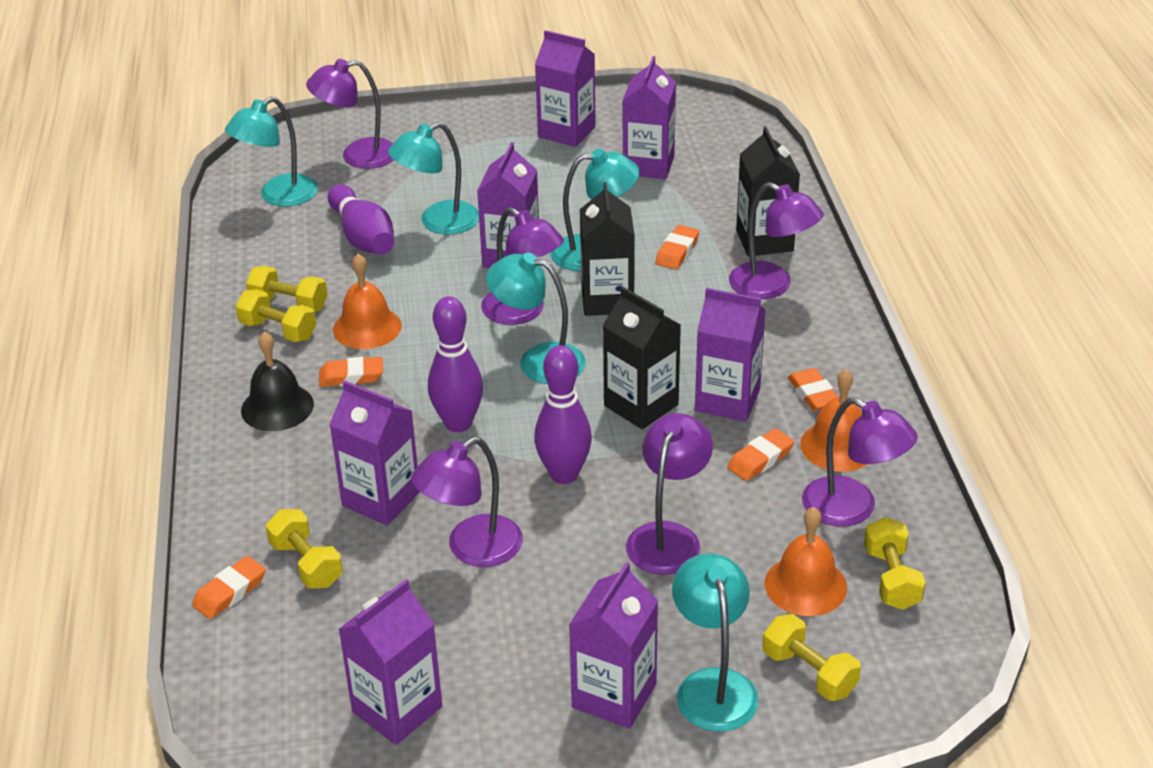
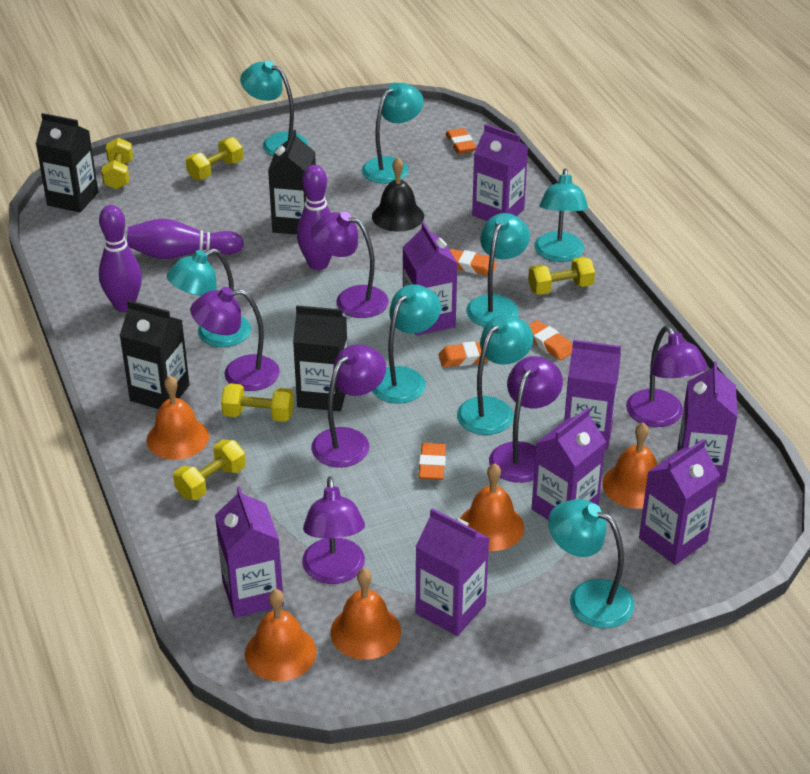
black carton: 3 -> 4
orange bell: 3 -> 5
purple carton: 7 -> 8
turquoise lamp: 5 -> 8

